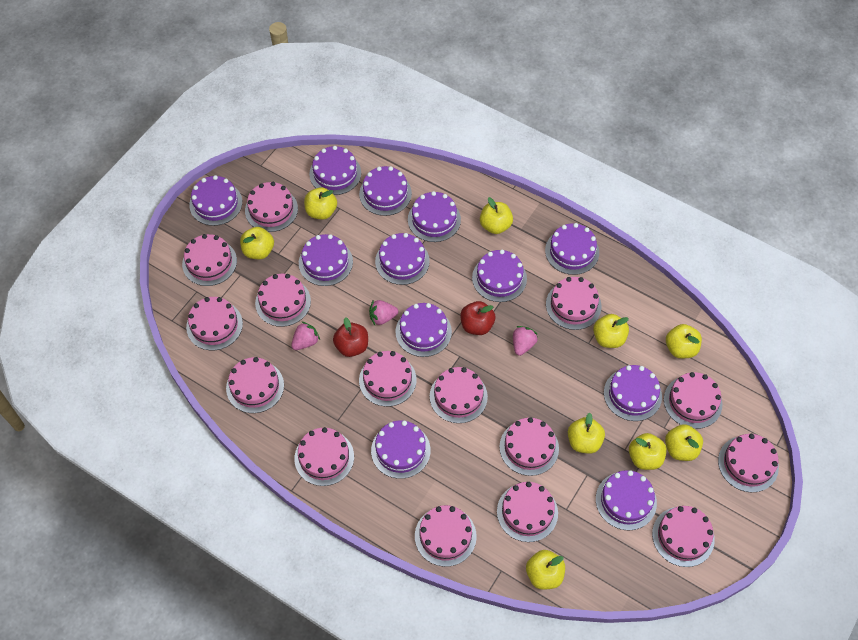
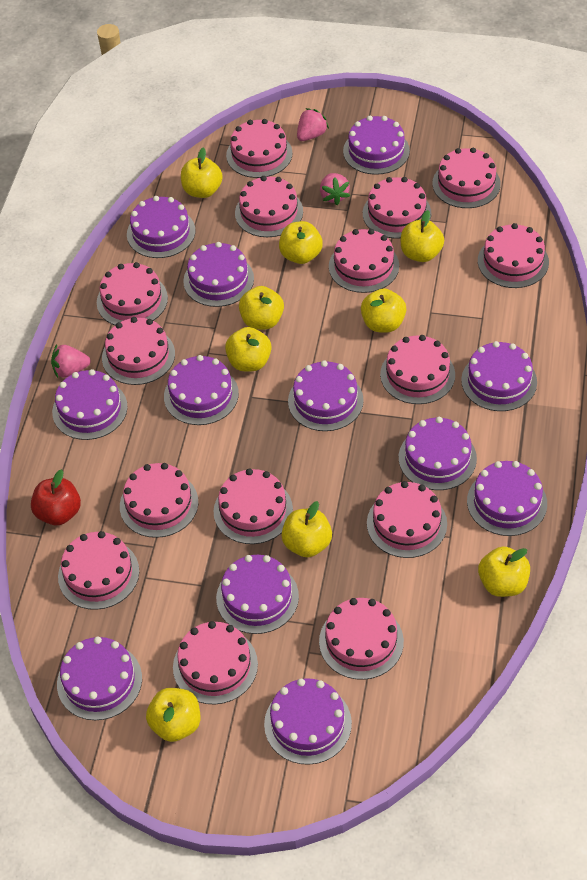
red apple: 2 -> 1

